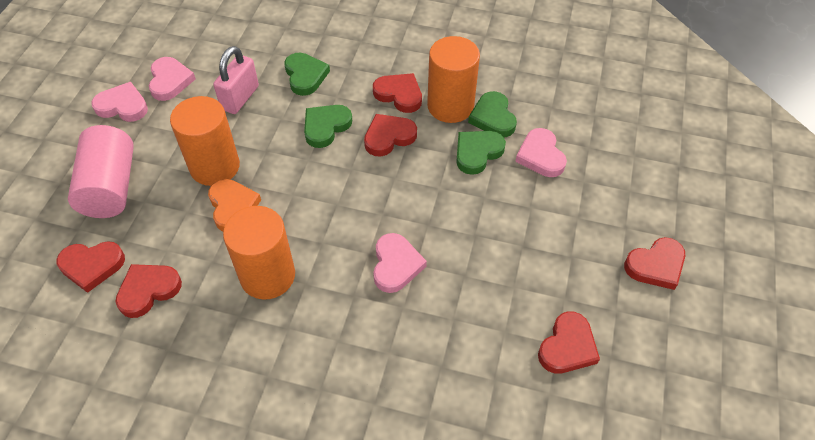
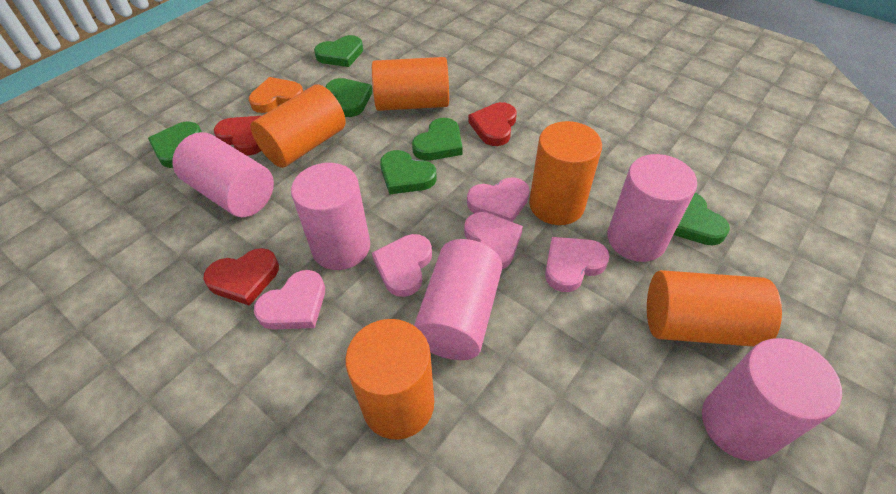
green heart: 4 -> 6
orange cylinder: 3 -> 5
pink cylinder: 1 -> 5
pink heart: 4 -> 5
pink padlock: 1 -> 0
red heart: 6 -> 3

